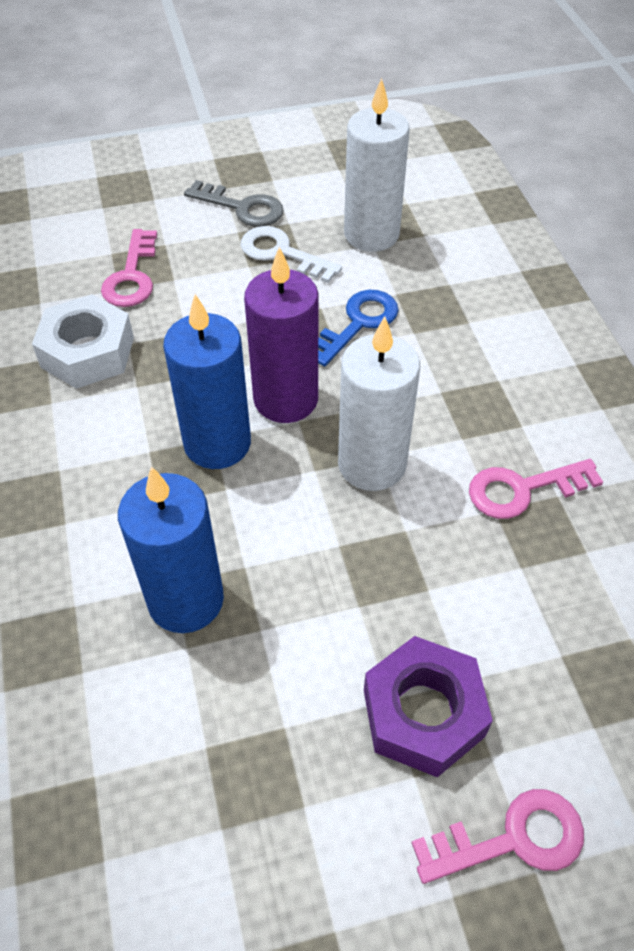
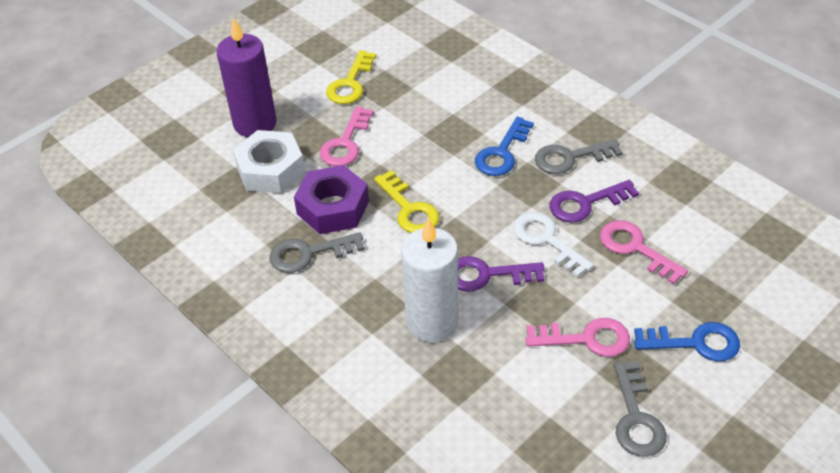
blue candle: 2 -> 0
blue key: 1 -> 2
grey key: 1 -> 3
purple key: 0 -> 2
white candle: 2 -> 1
yellow key: 0 -> 2

